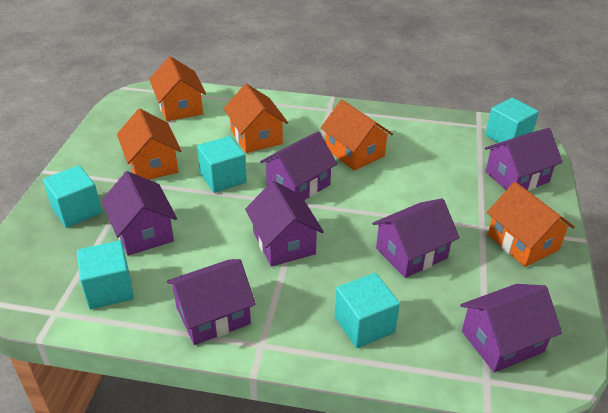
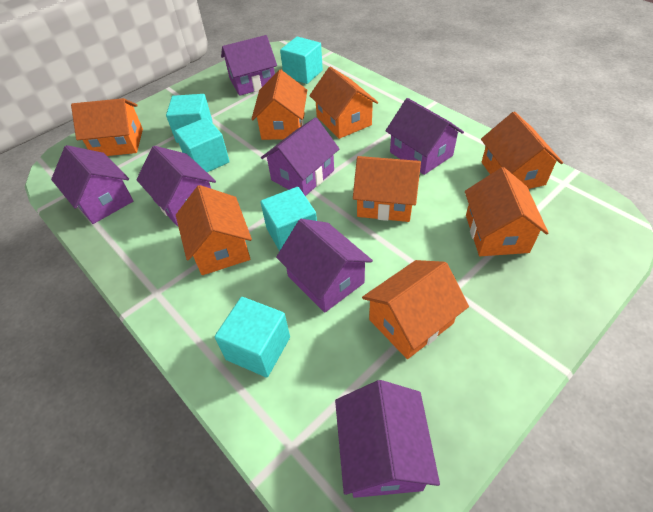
orange house: 5 -> 8

